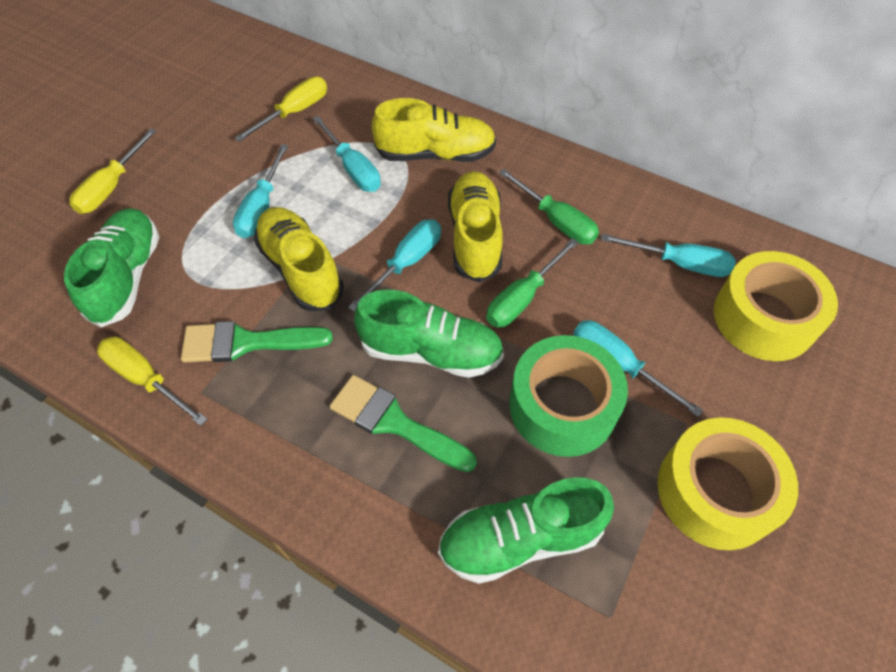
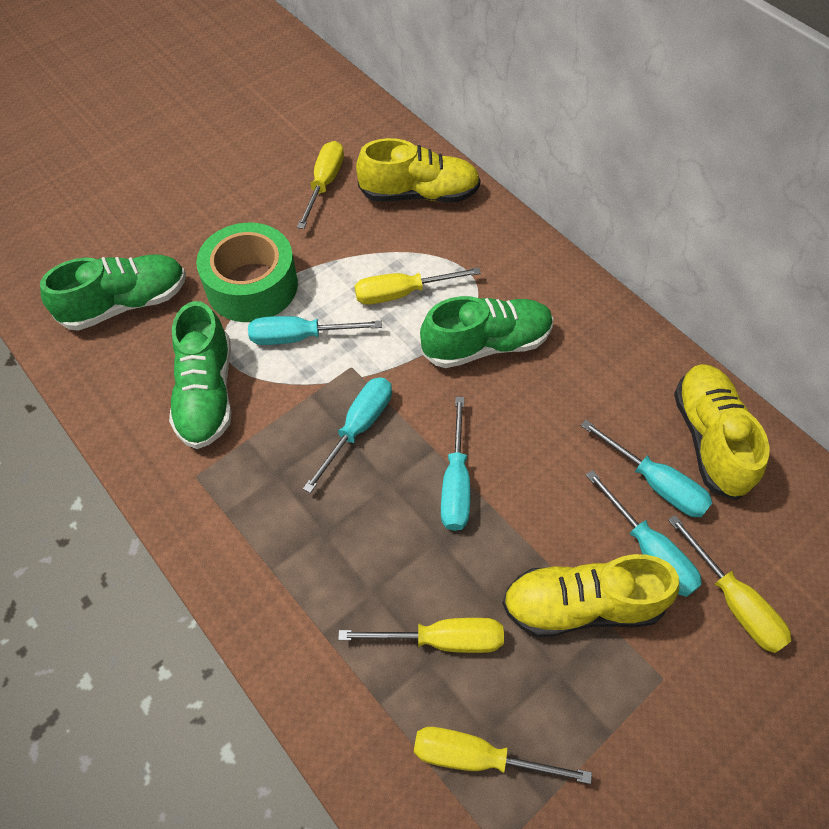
green brush: 2 -> 0
green screwdriver: 2 -> 0
yellow screwdriver: 3 -> 5
yellow tape: 2 -> 0

